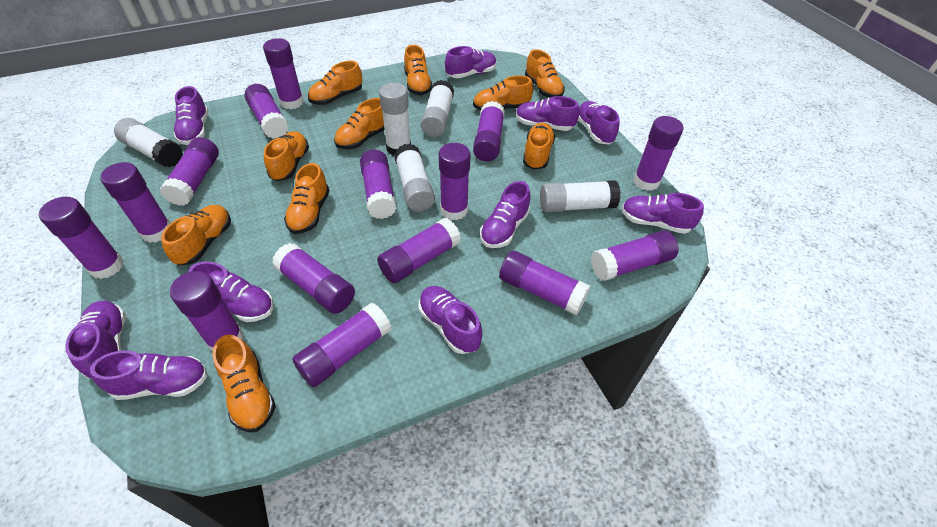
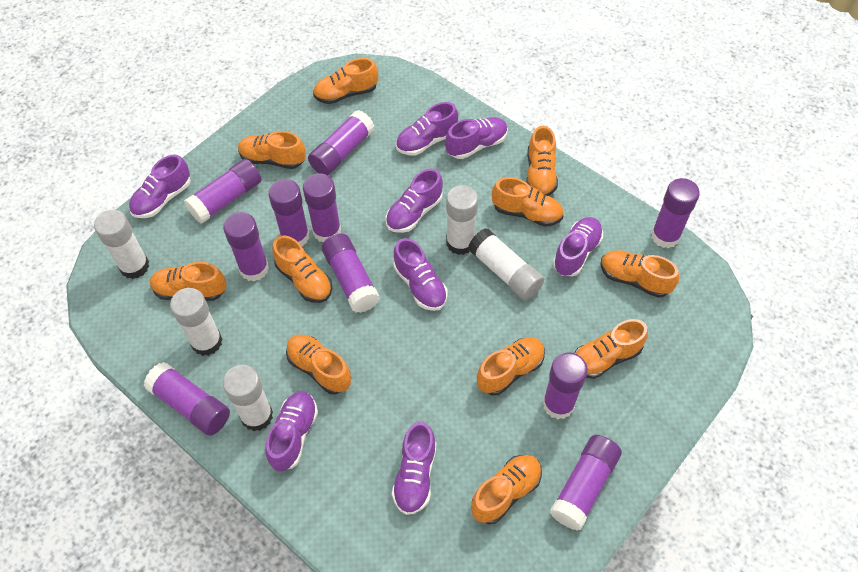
orange shoe: 10 -> 11
purple glue stick: 15 -> 10
purple shoe: 10 -> 8

